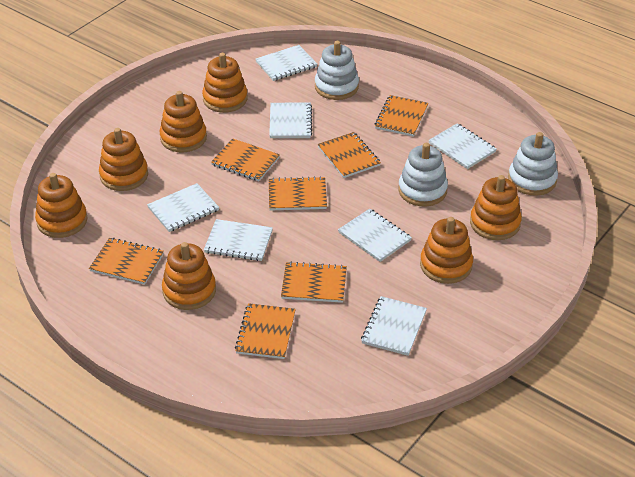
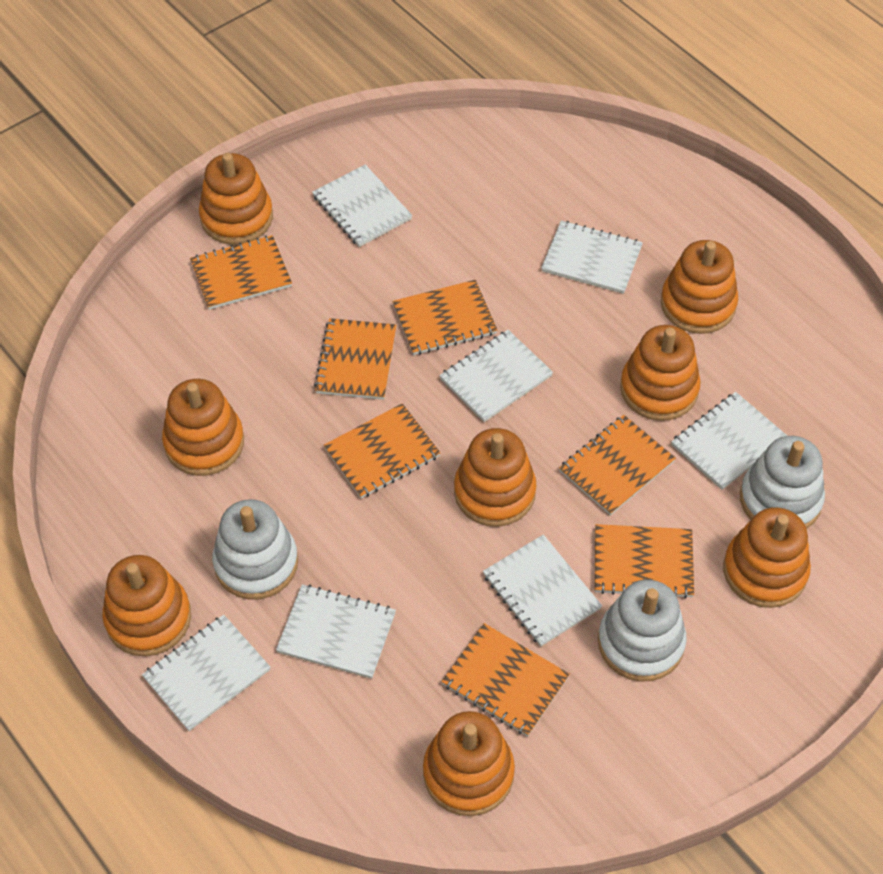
orange stacking toy: 7 -> 8

